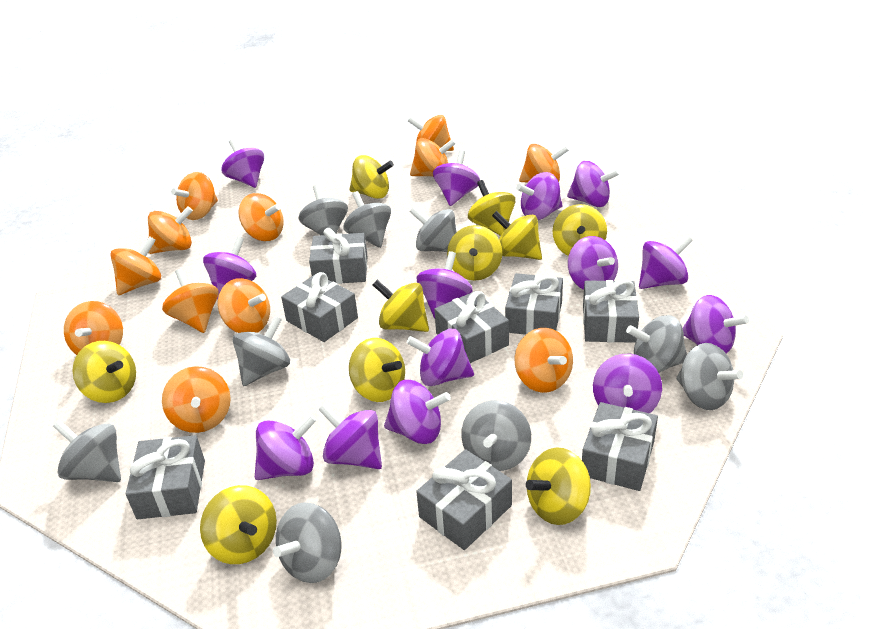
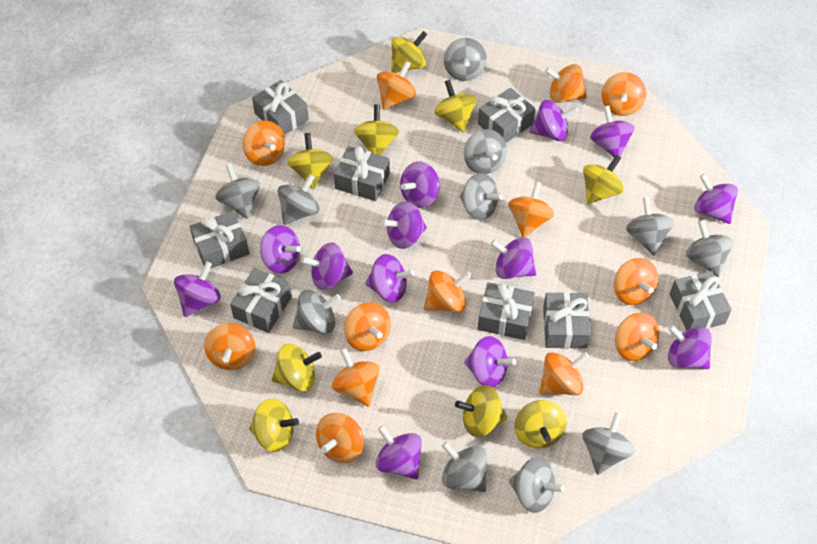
grey spinning top: 9 -> 11
orange spinning top: 12 -> 13
purple spinning top: 14 -> 13
yellow spinning top: 10 -> 9

